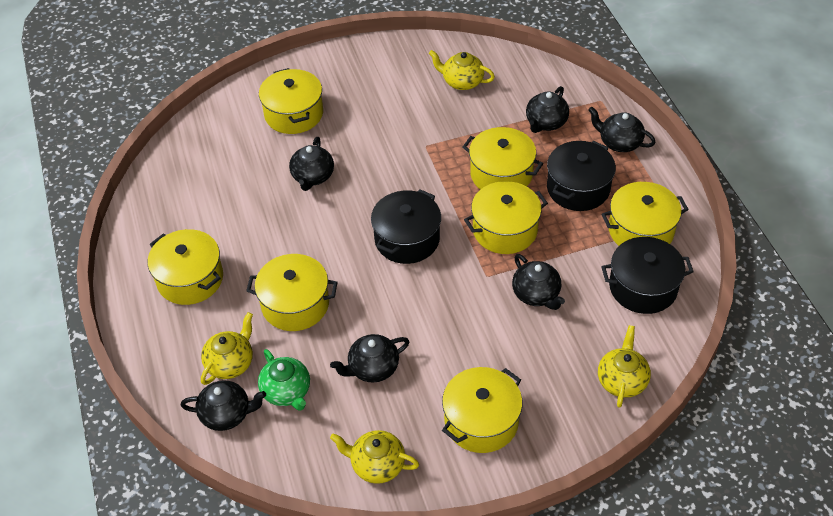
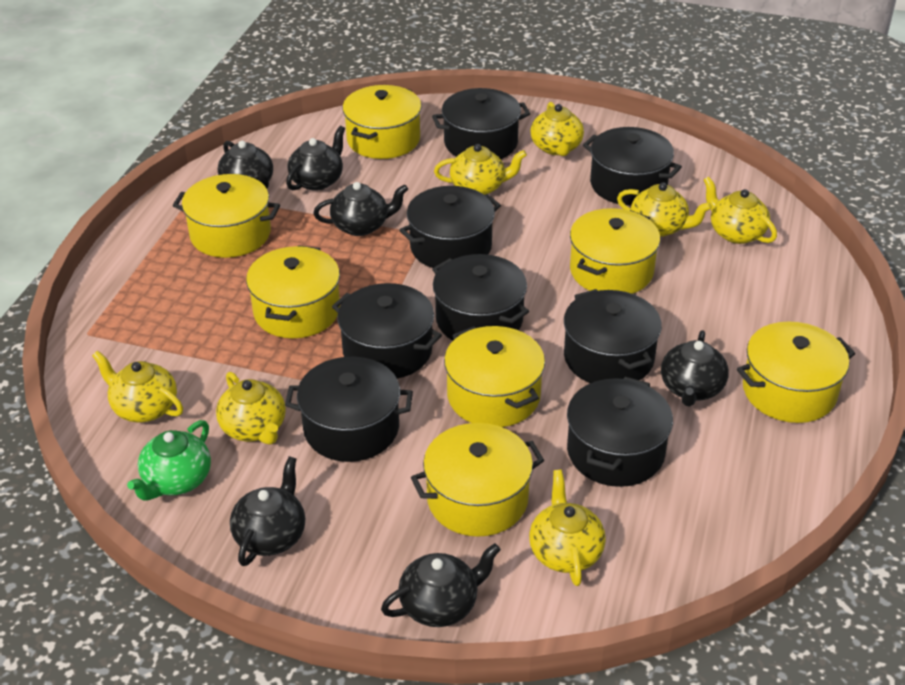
black pot: 3 -> 8
yellow teapot: 4 -> 7

